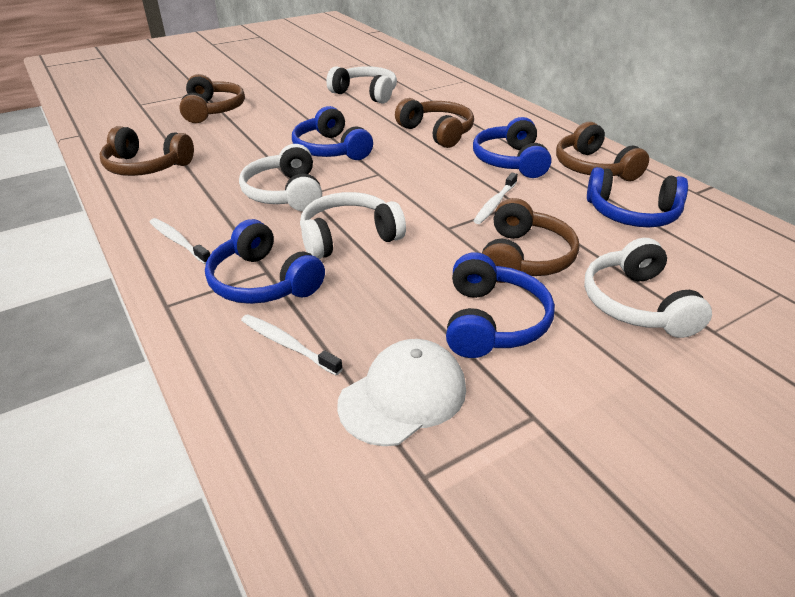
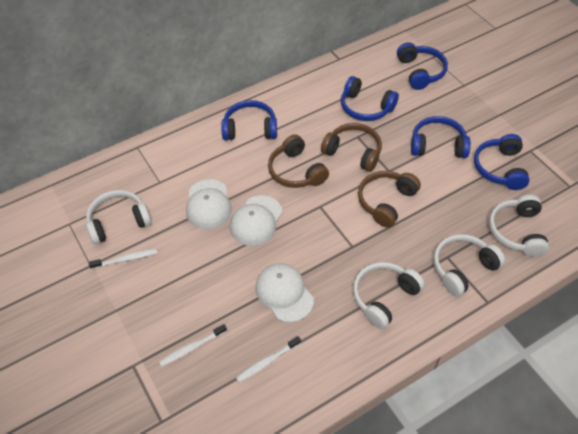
brown headphones: 5 -> 3
white cap: 1 -> 3

